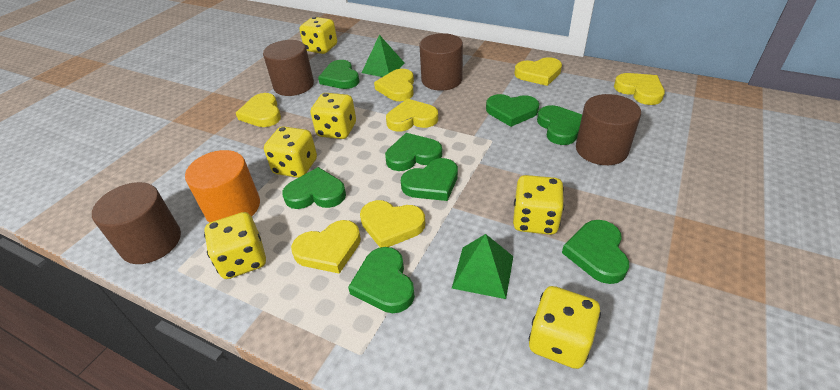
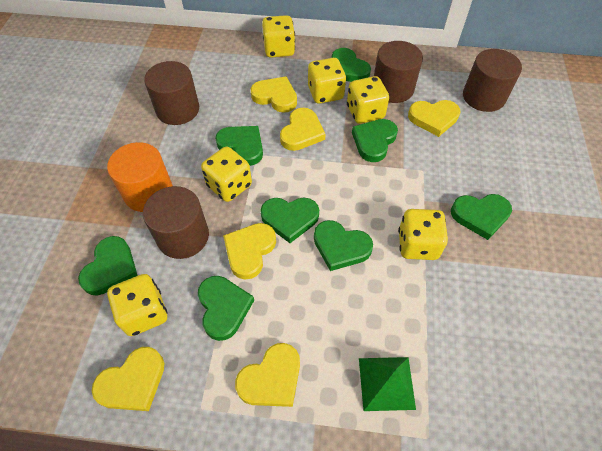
green pyramid: 2 -> 1
yellow heart: 7 -> 6

